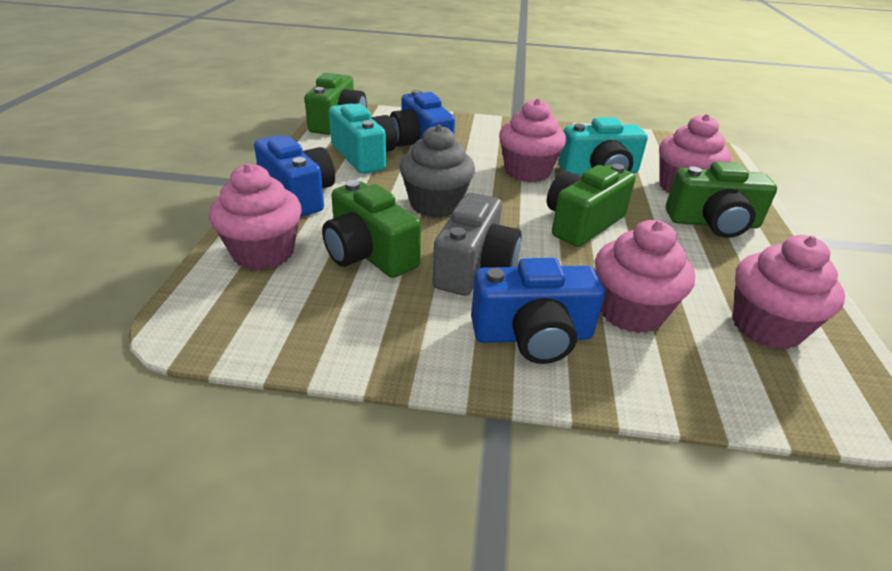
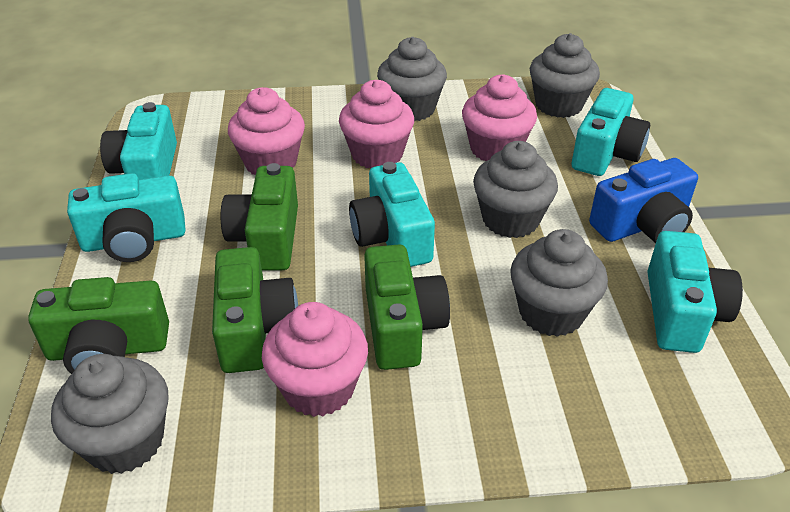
blue camera: 3 -> 1
grey camera: 1 -> 0
grey cupcake: 1 -> 5
pink cupcake: 5 -> 4
turquoise camera: 2 -> 5

